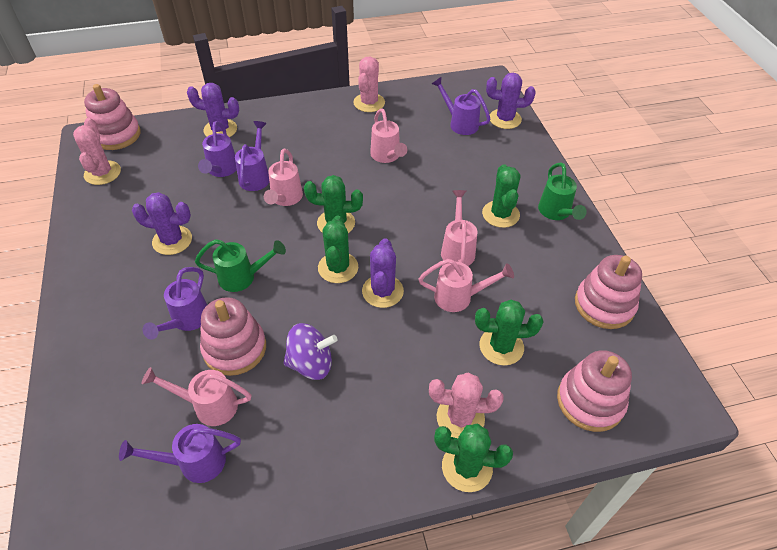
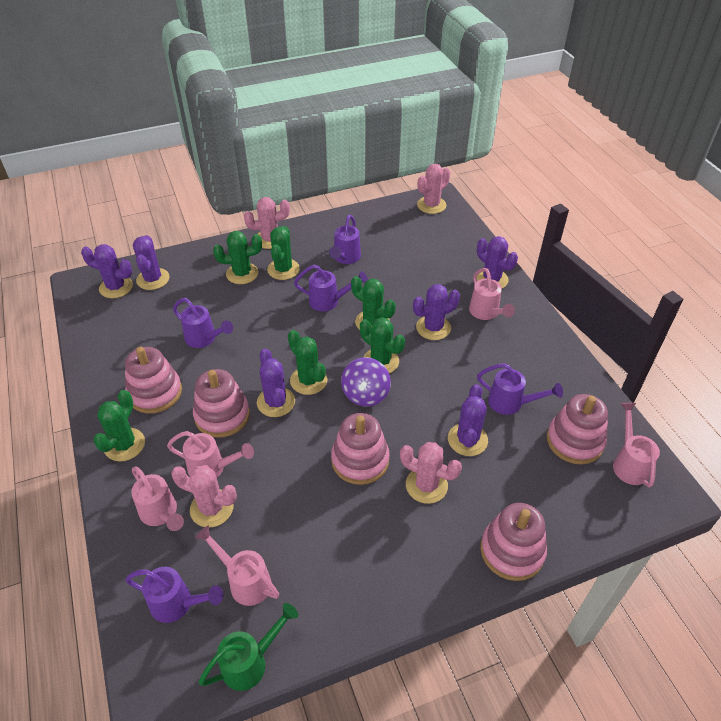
green cactus: 5 -> 6
green watering can: 2 -> 1
pink cactus: 3 -> 4
pink stacking toy: 4 -> 5
purple cactus: 4 -> 6

